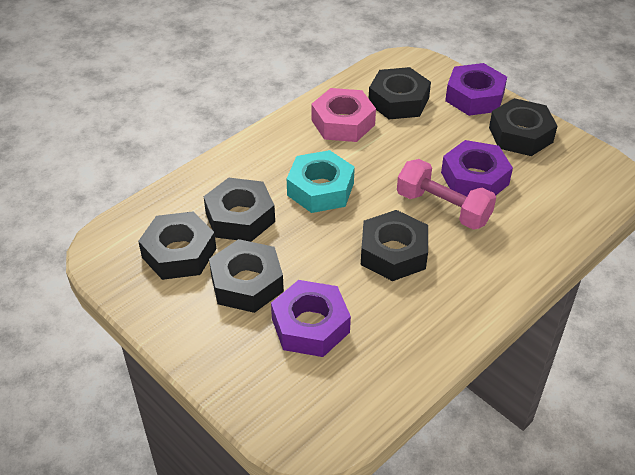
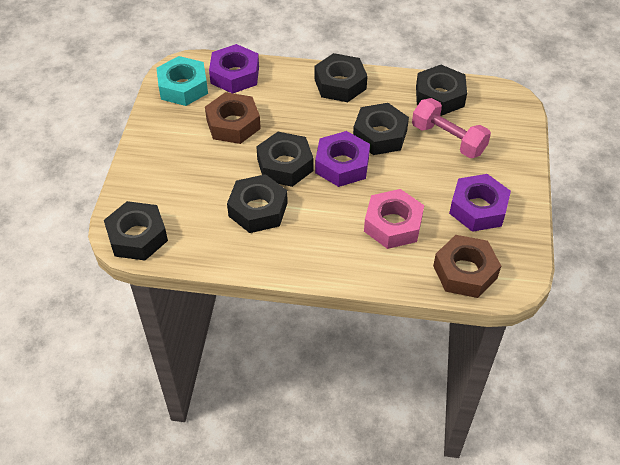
brown nut: 0 -> 2

